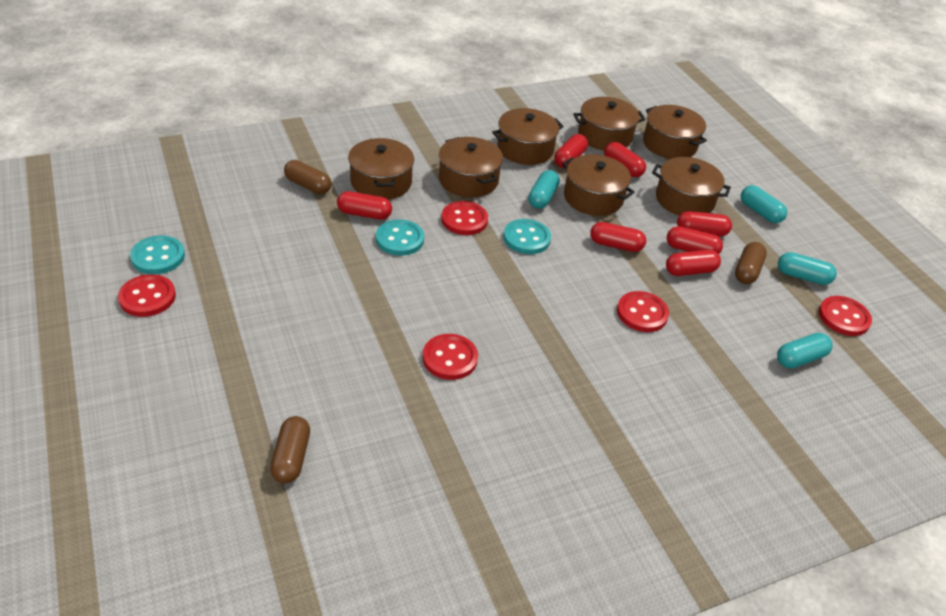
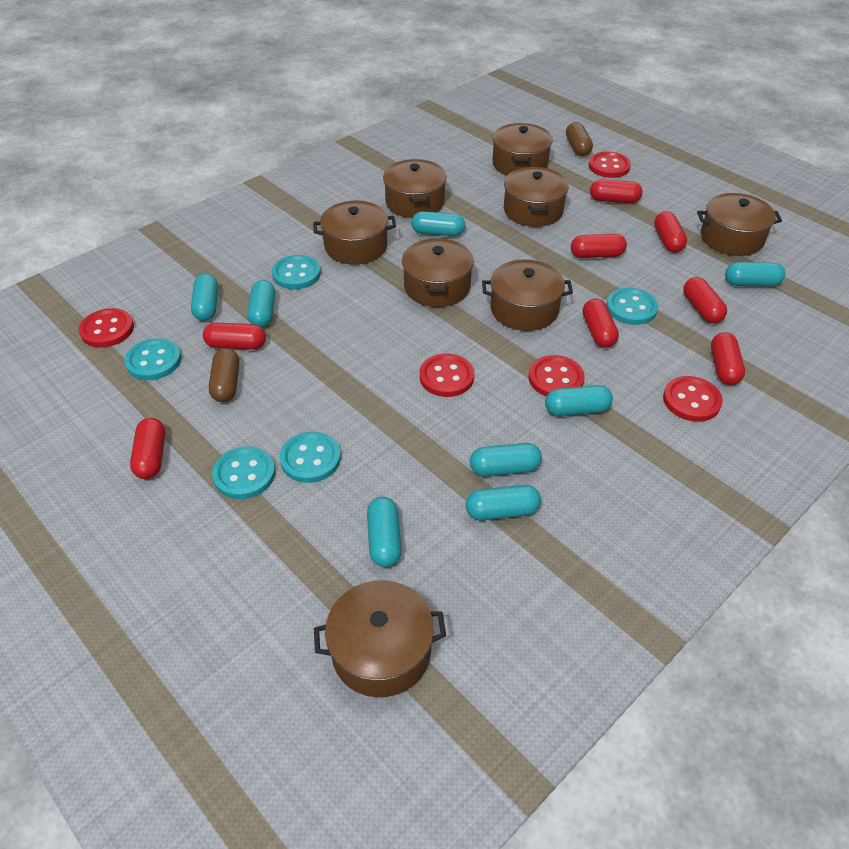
brown capsule: 3 -> 2
brown pot: 7 -> 8
red capsule: 7 -> 8
turquoise button: 3 -> 5
turquoise capsule: 4 -> 8

